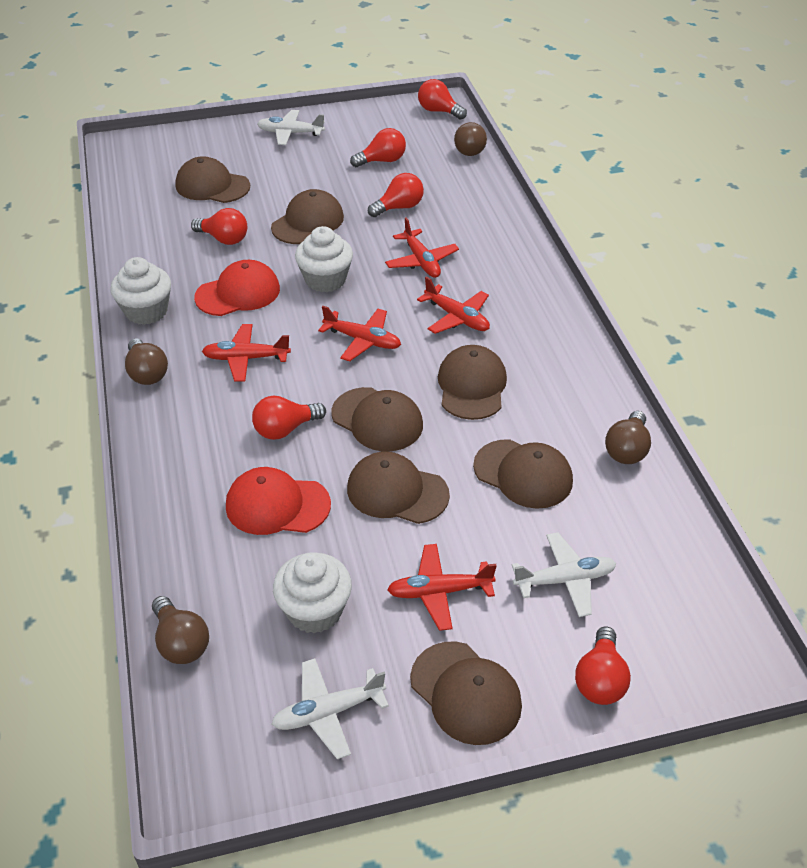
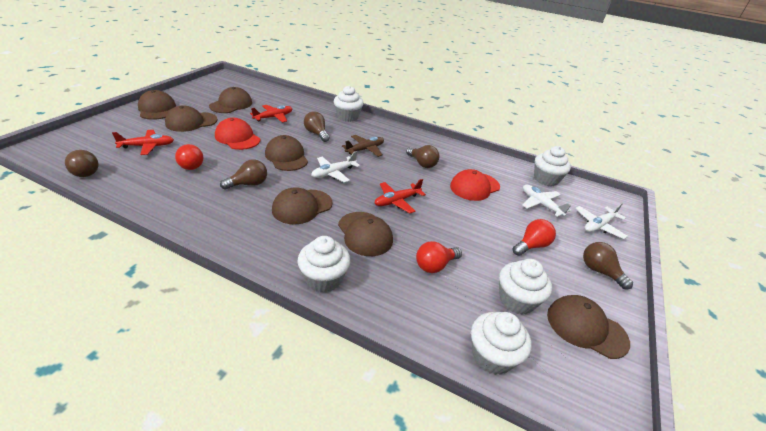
brown light bulb: 4 -> 5
brown plane: 0 -> 1
red light bulb: 6 -> 3
red plane: 5 -> 3
white cupcake: 3 -> 5

